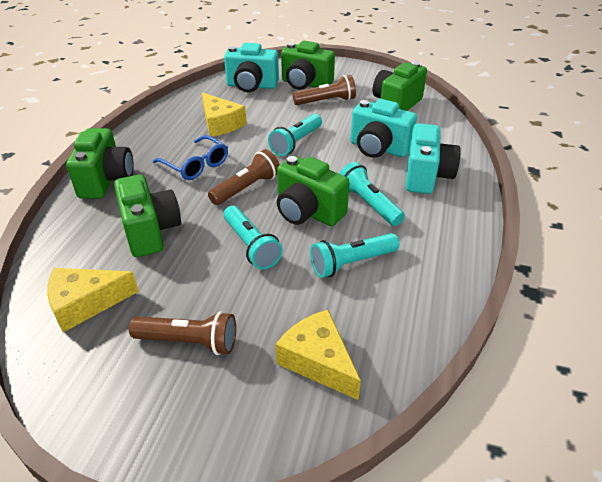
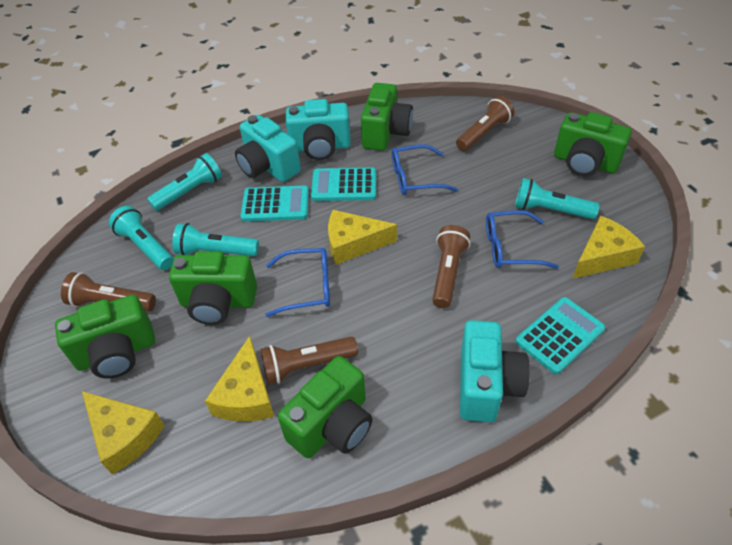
blue glasses: 1 -> 3
brown flashlight: 3 -> 4
turquoise calculator: 0 -> 3
yellow cheese: 3 -> 4

